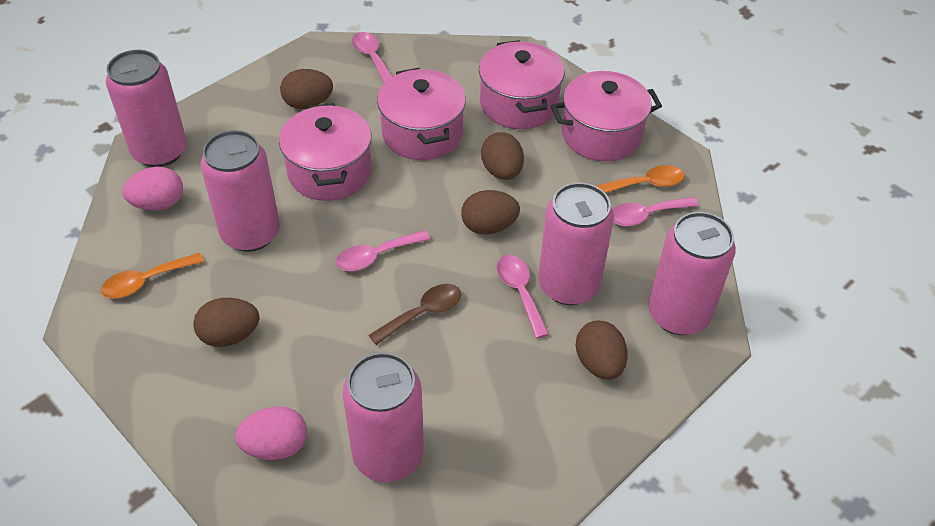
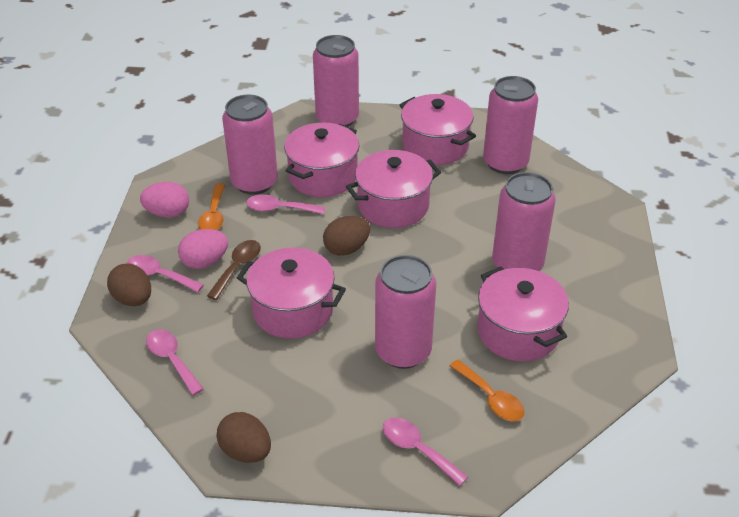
brown egg: 5 -> 3
pink pot: 4 -> 5

